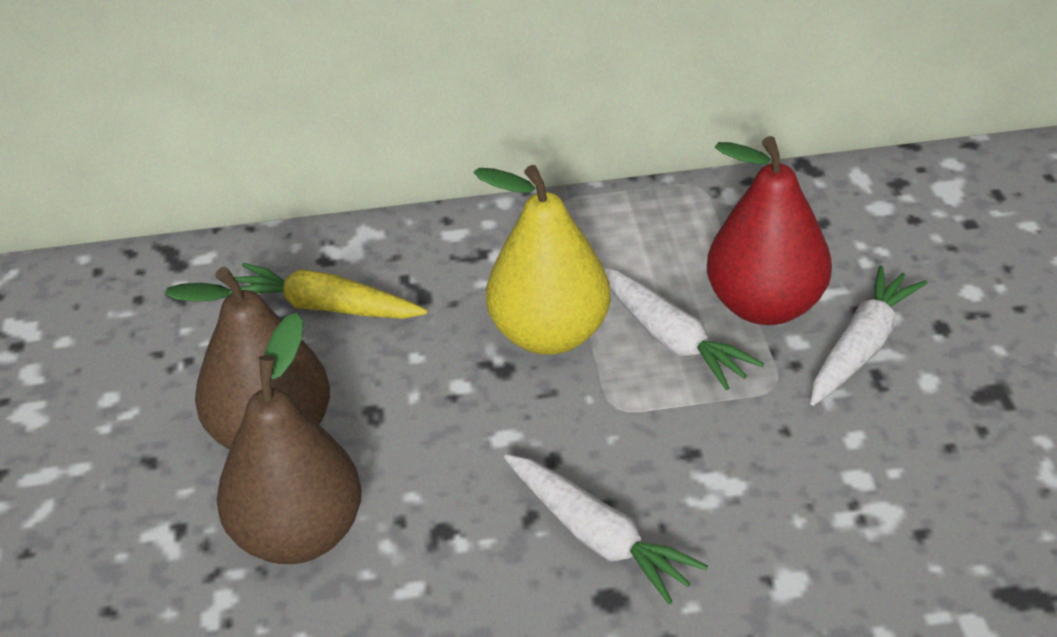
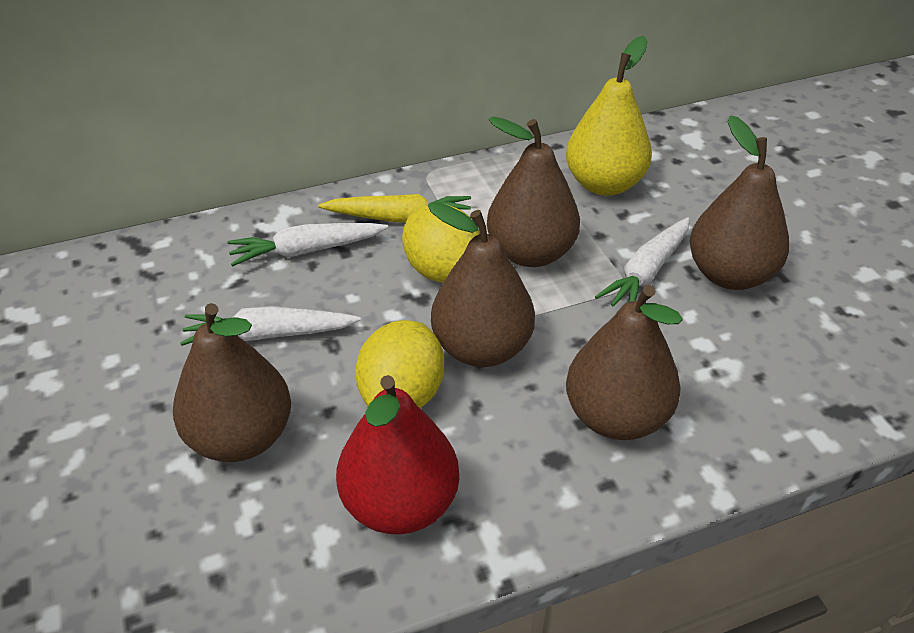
brown pear: 2 -> 5
yellow lemon: 0 -> 2

